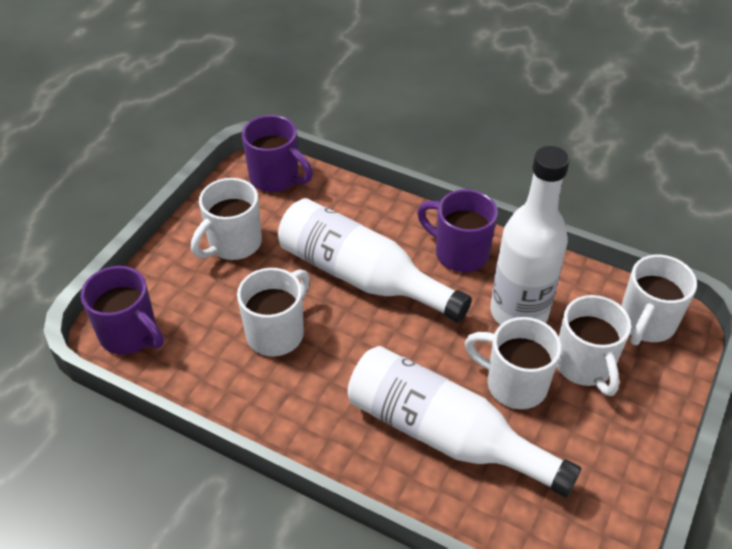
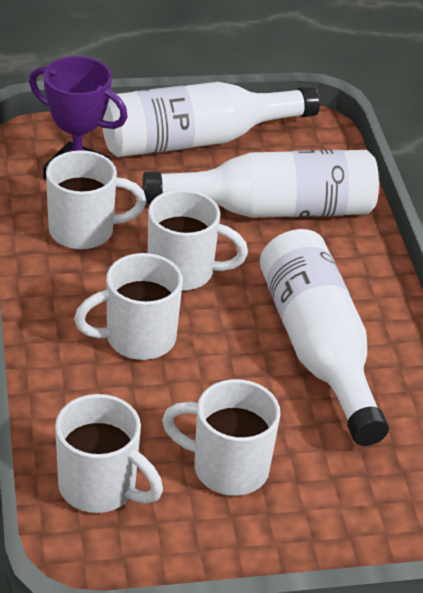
purple mug: 3 -> 0
purple trophy: 0 -> 1

